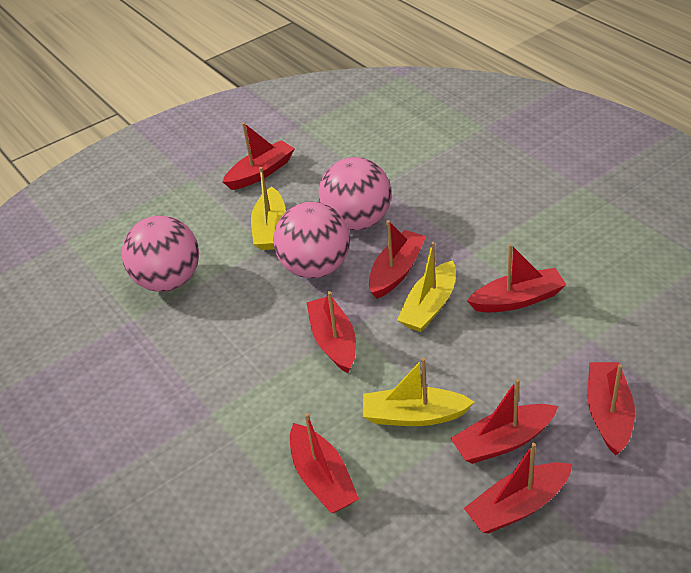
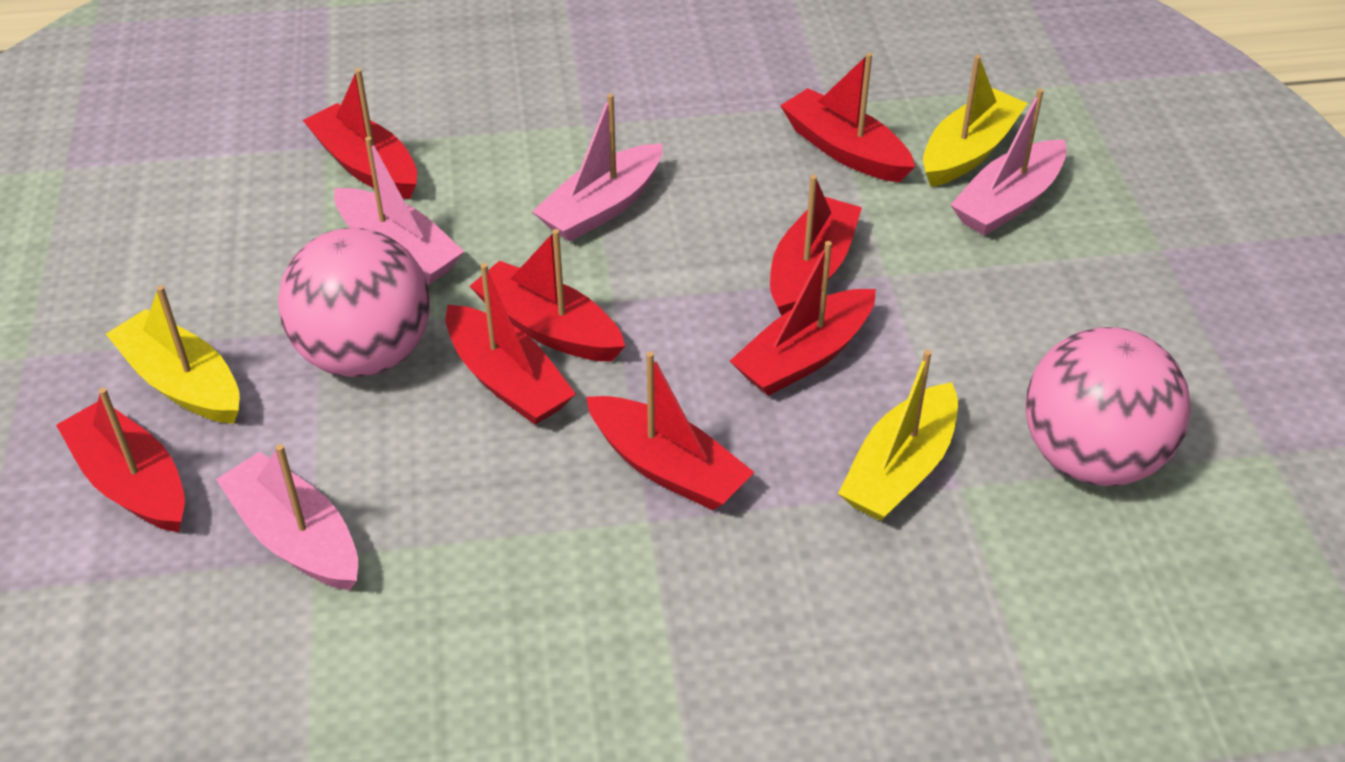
pink ball: 3 -> 2
pink boat: 0 -> 4

